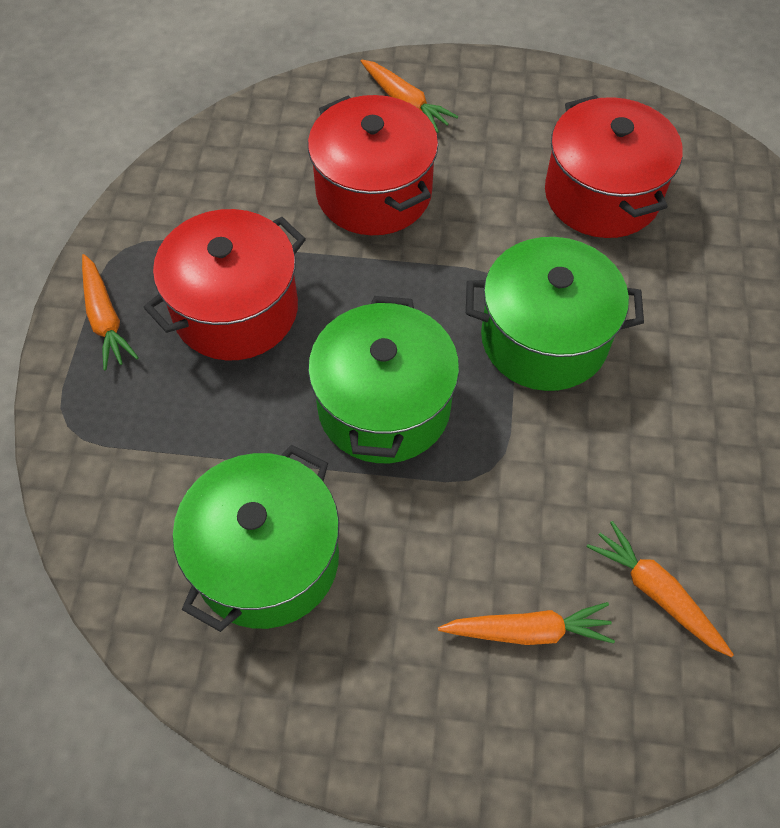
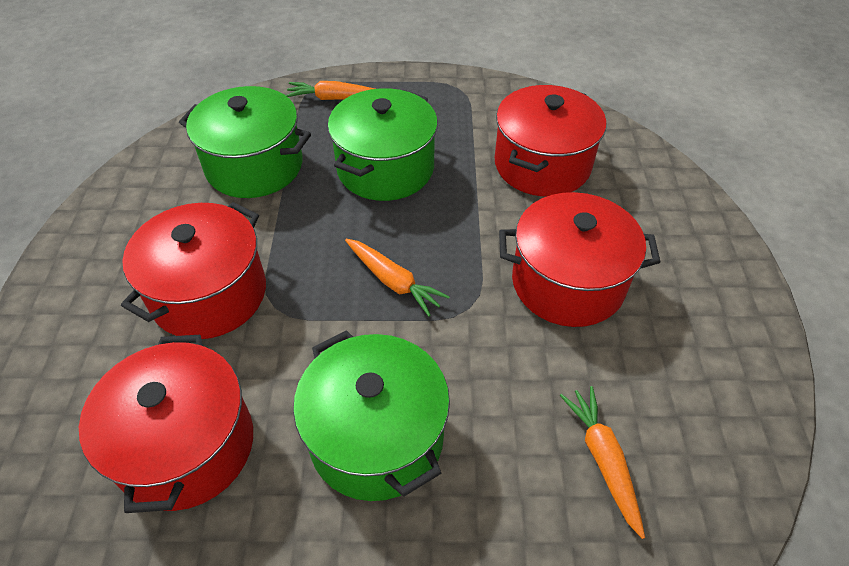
orange carrot: 4 -> 3
red pot: 3 -> 4

